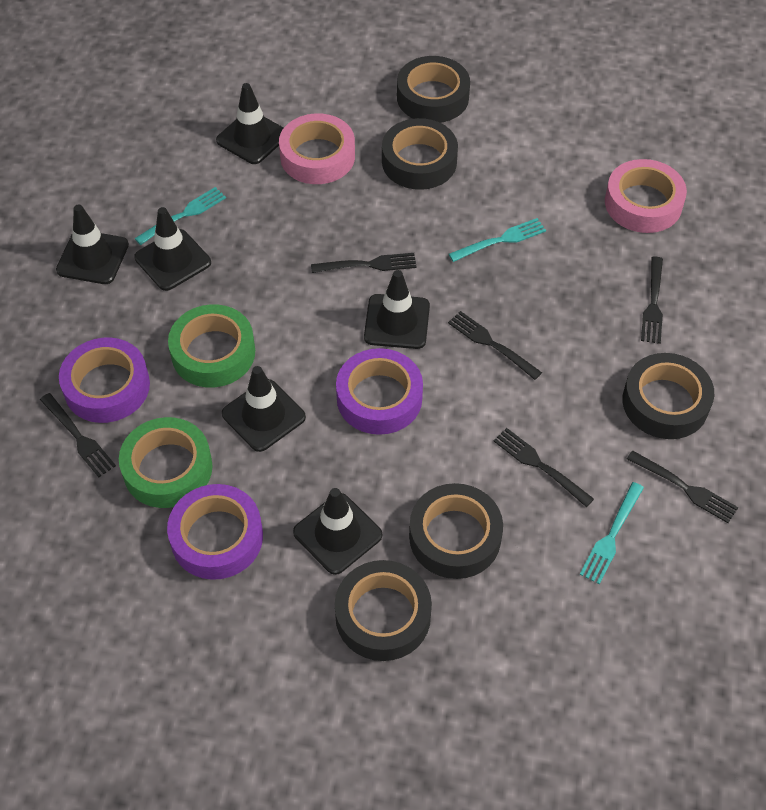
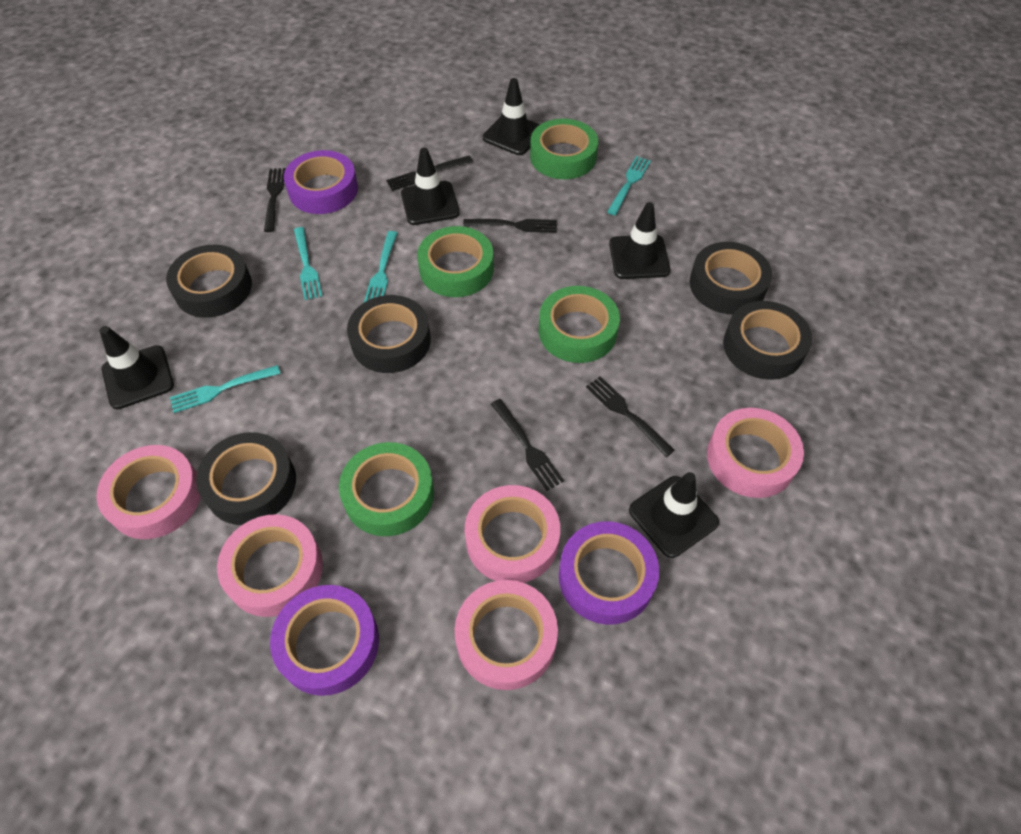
black fork: 6 -> 5
black traffic cone: 6 -> 5
green tape: 2 -> 4
pink tape: 2 -> 5
turquoise fork: 3 -> 4

